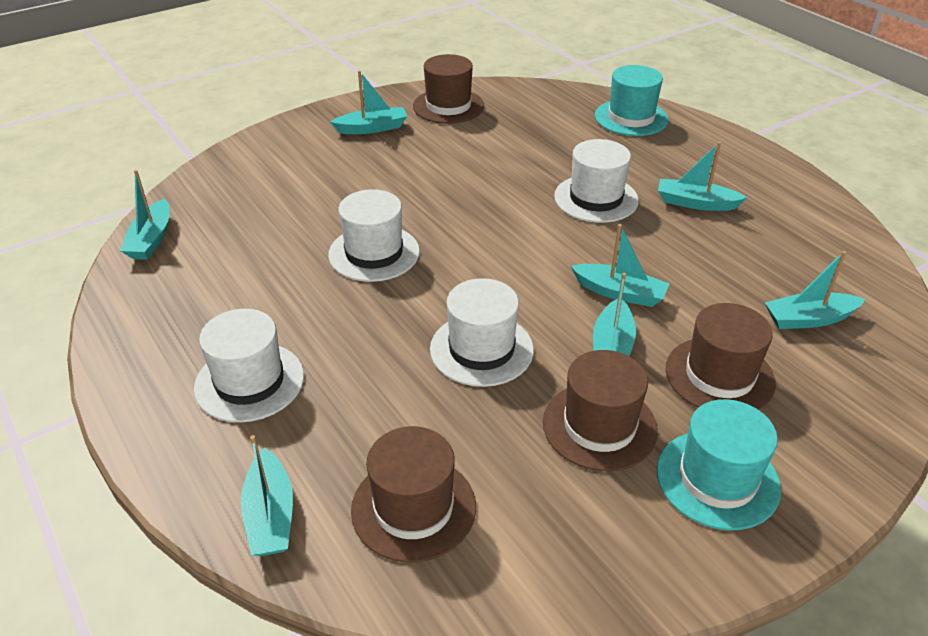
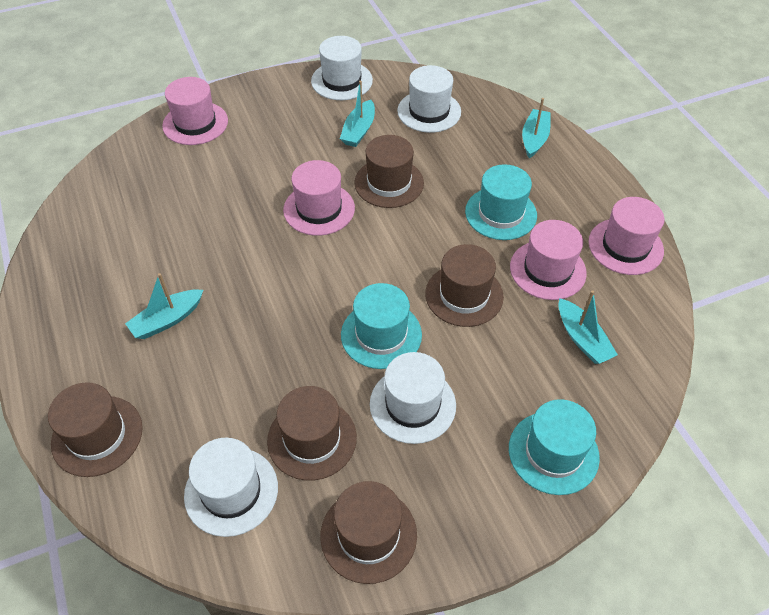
brown hat: 4 -> 5
pink hat: 0 -> 4
turquoise boat: 7 -> 4
turquoise hat: 2 -> 3

